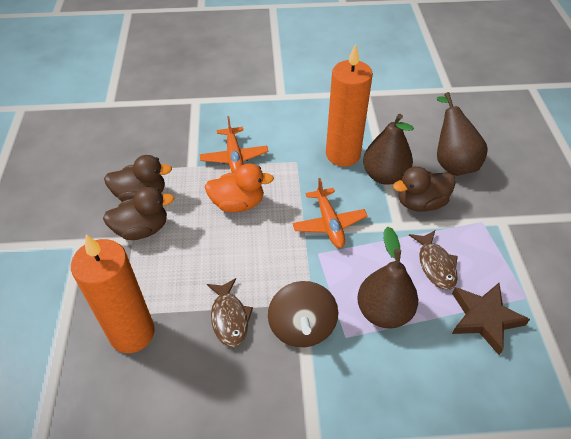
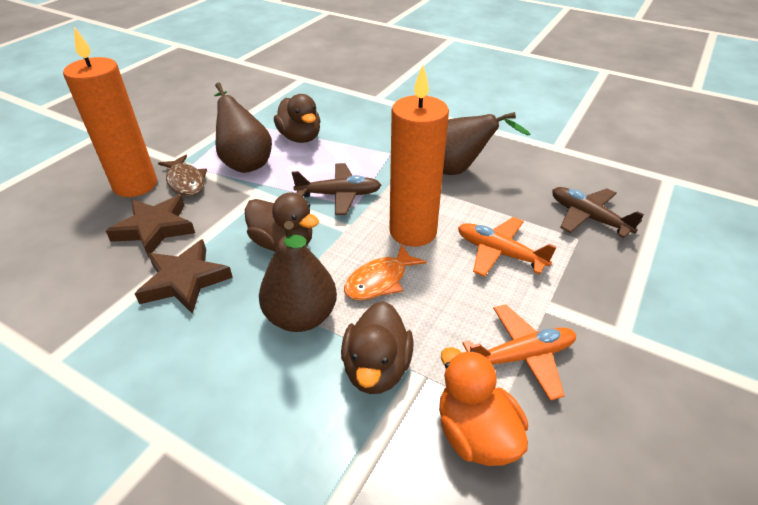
brown fish: 2 -> 1
brown plane: 0 -> 2
brown spinning top: 1 -> 0
brown star: 1 -> 2
orange fish: 0 -> 1

